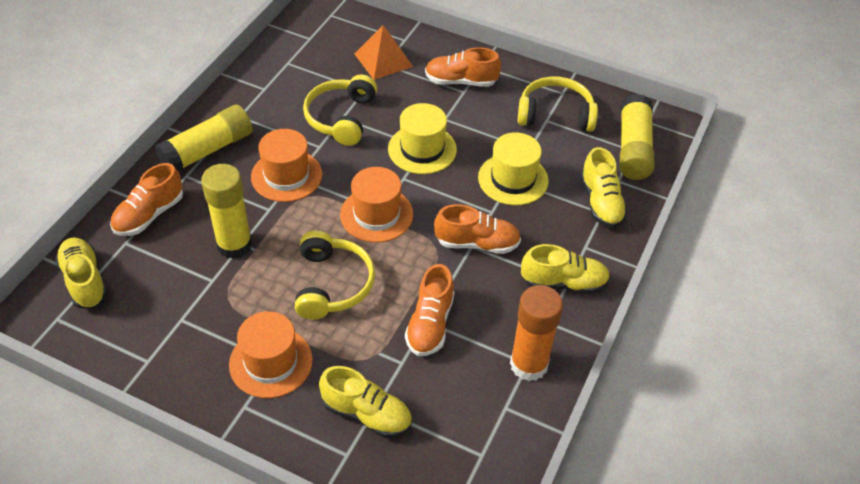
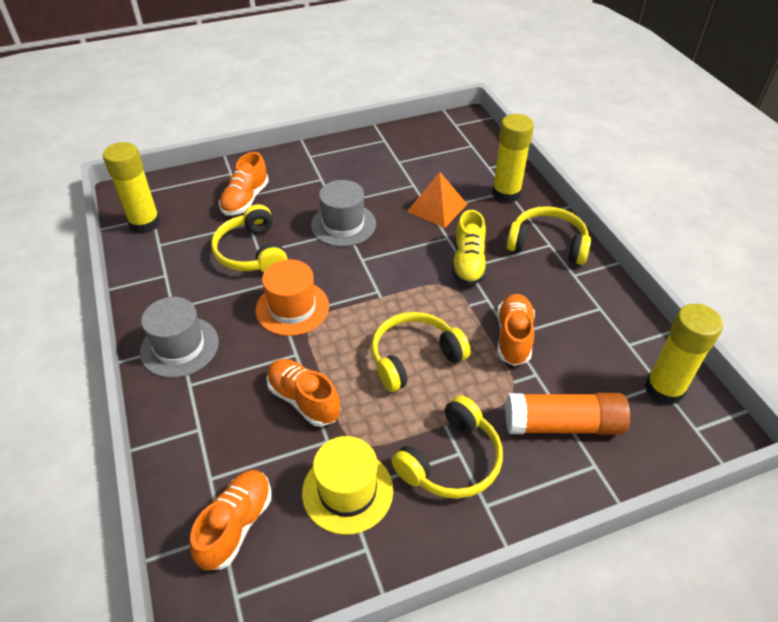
grey hat: 0 -> 2
orange hat: 3 -> 1
yellow hat: 2 -> 1
yellow headphones: 3 -> 4
yellow shoe: 4 -> 1

